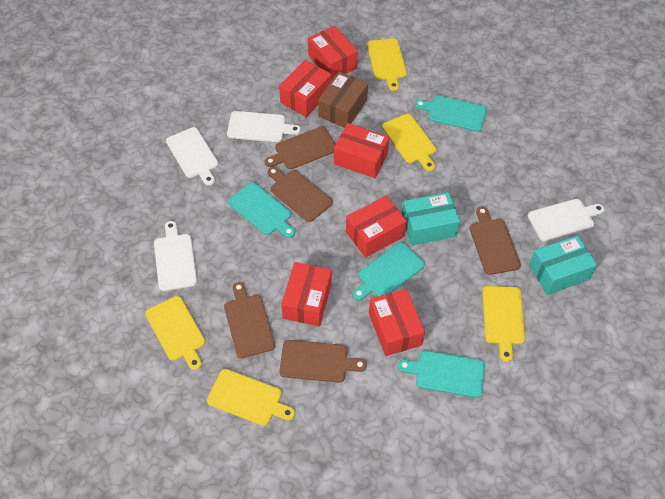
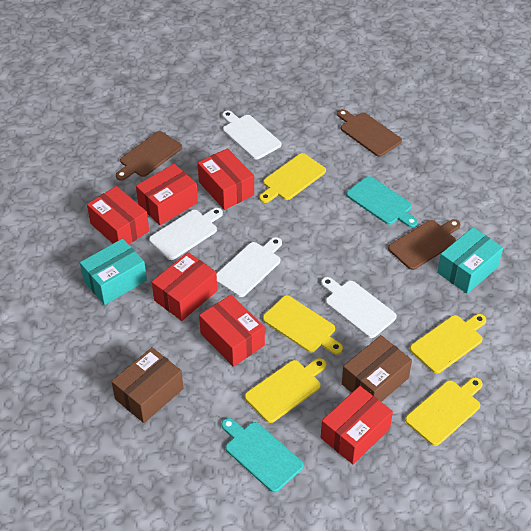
brown box: 1 -> 2
brown cutting board: 5 -> 3
turquoise cutting board: 4 -> 2

